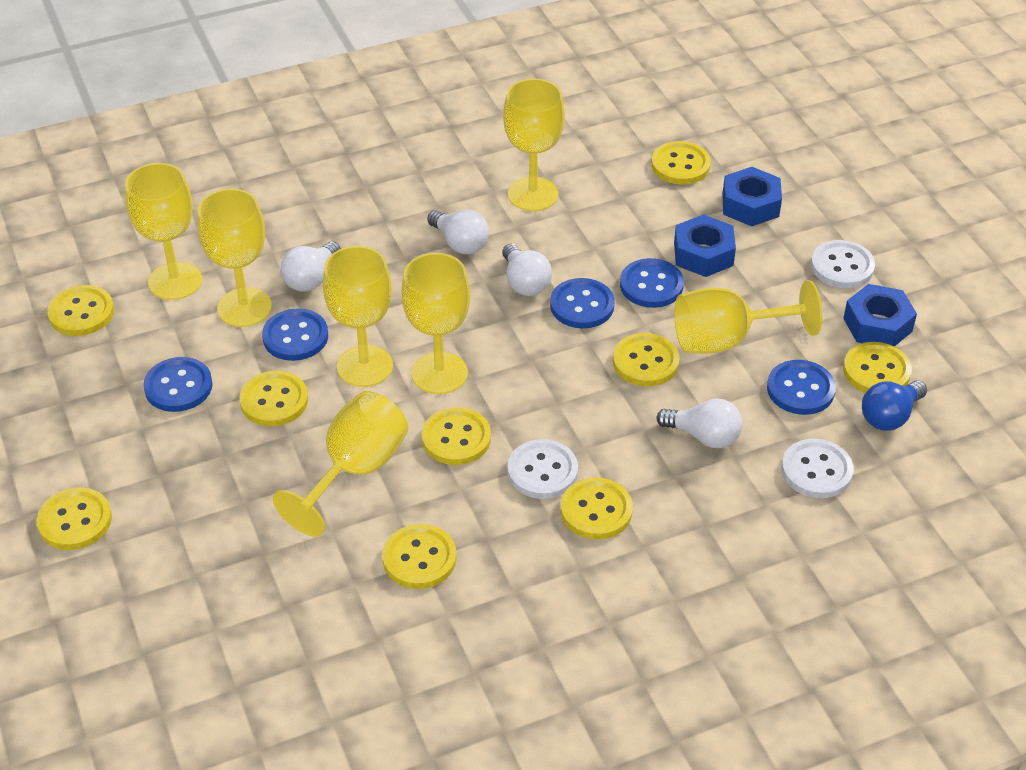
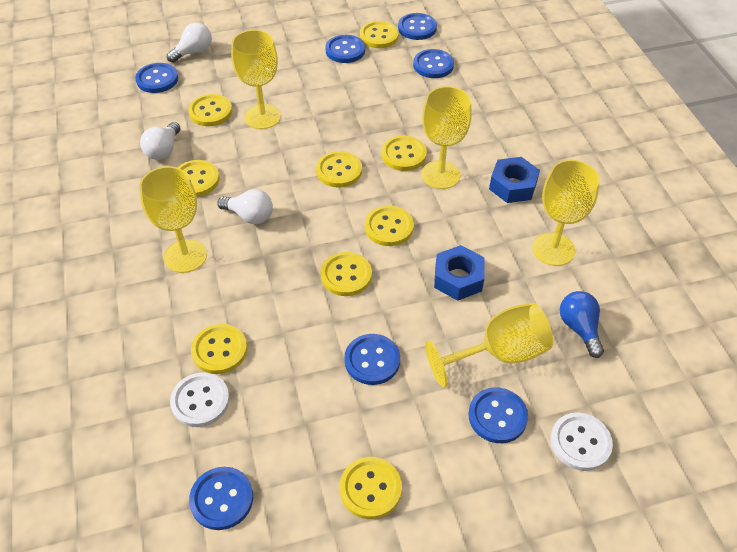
blue button: 5 -> 7
blue nut: 3 -> 2
white button: 3 -> 2
white light bulb: 4 -> 3
yellow goblet: 7 -> 5

